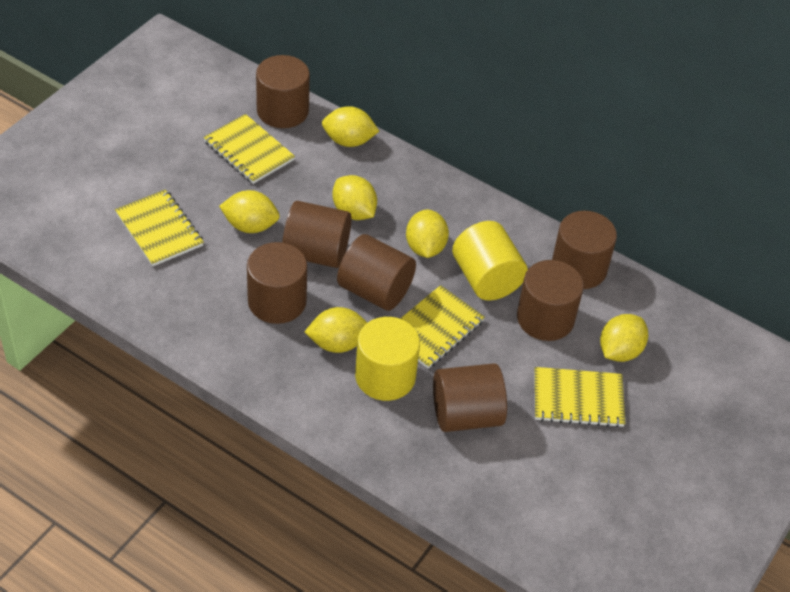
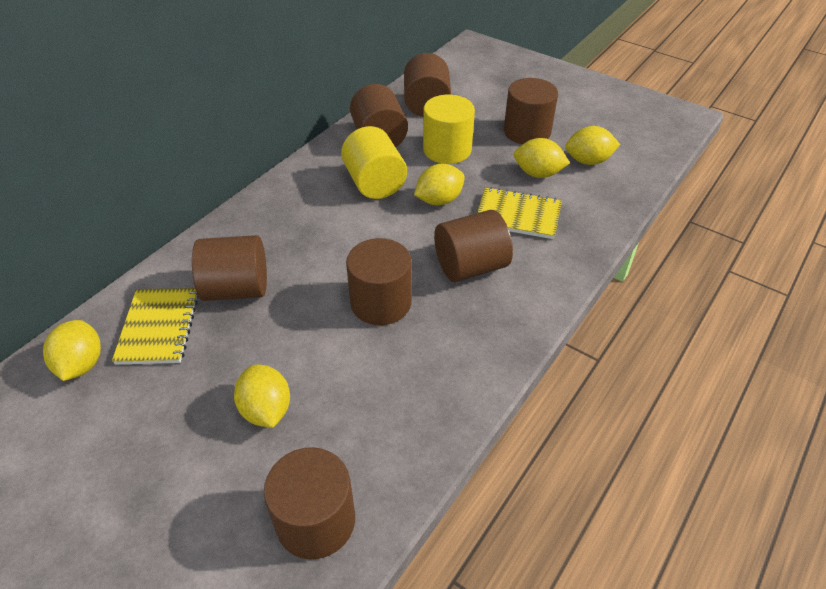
yellow lemon: 6 -> 5
yellow notebook: 4 -> 2

